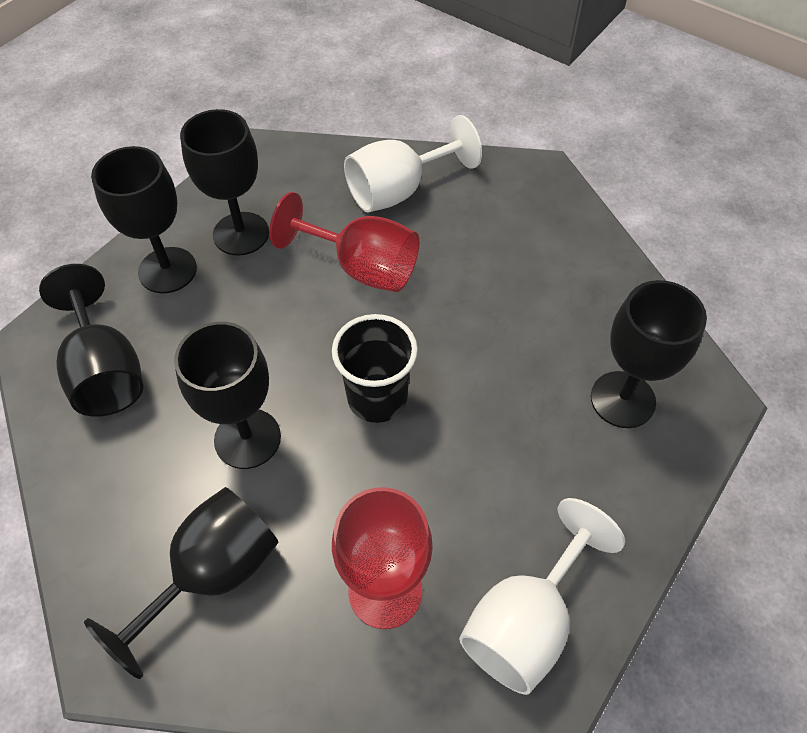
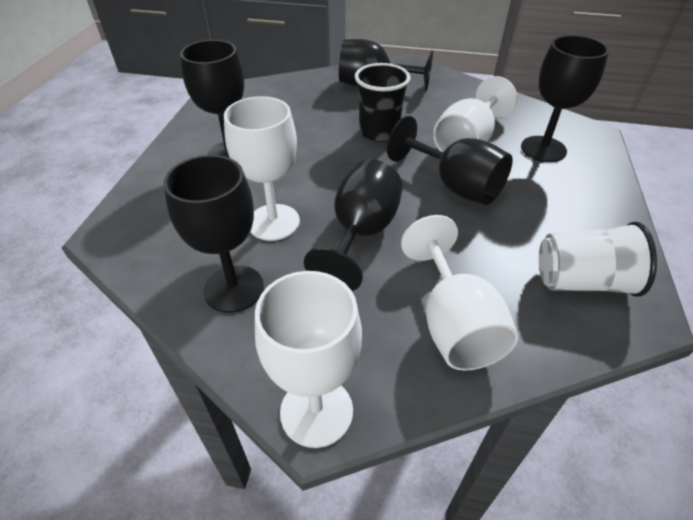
red goblet: 2 -> 0
white cup: 0 -> 1
white goblet: 2 -> 4

